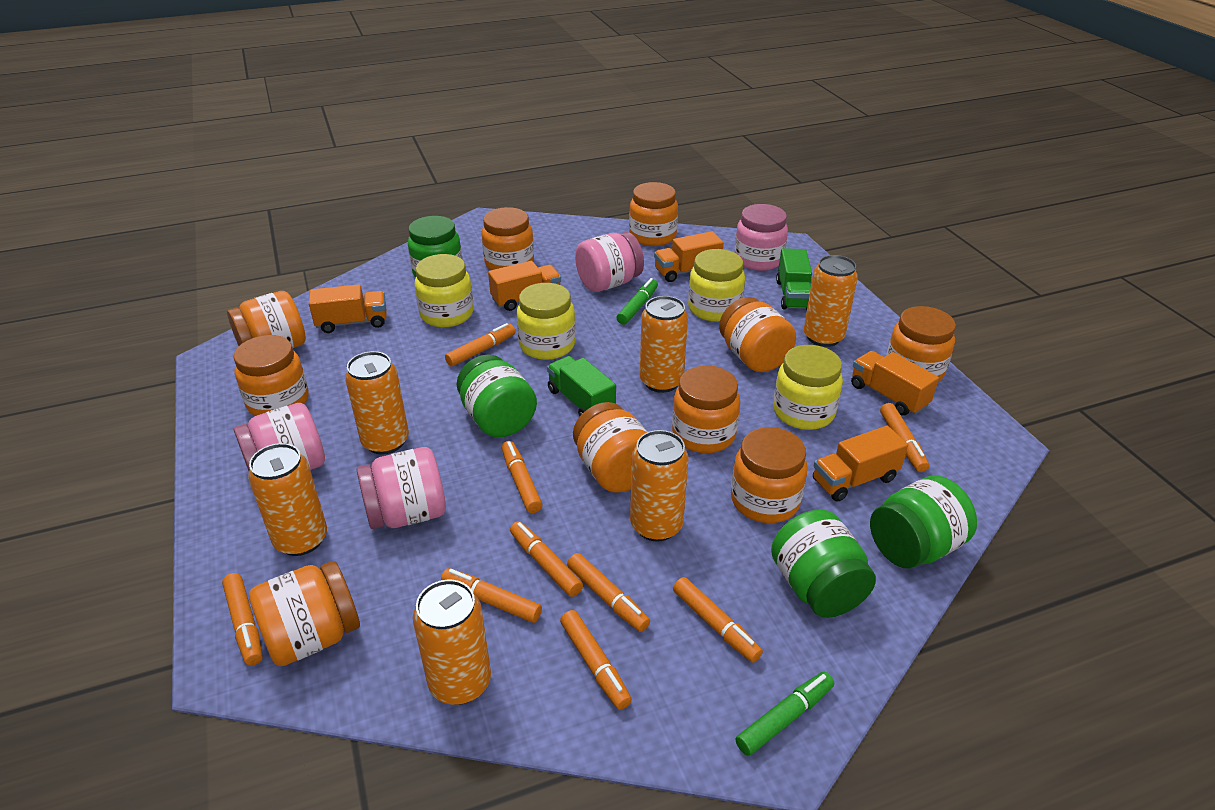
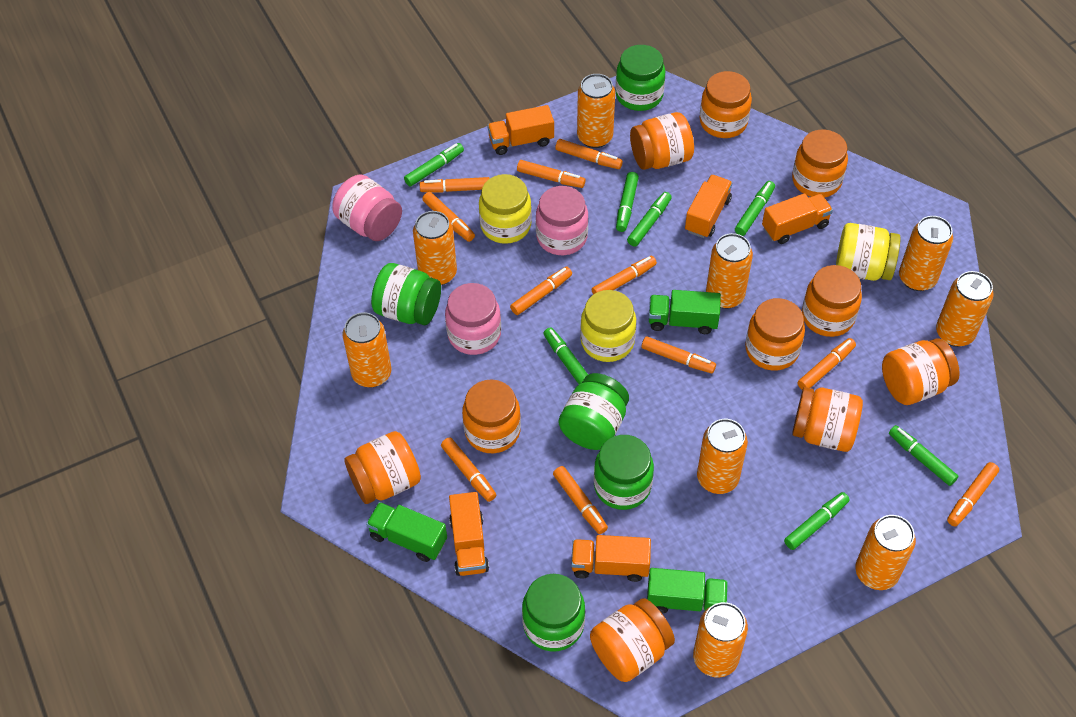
green jar: 4 -> 5
green marker: 2 -> 7
green truck: 2 -> 3
orange can: 6 -> 9
orange marker: 9 -> 11
pink jar: 4 -> 3
yellow jar: 4 -> 3

